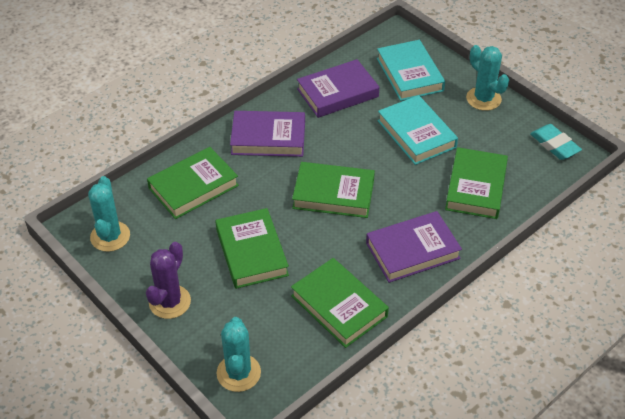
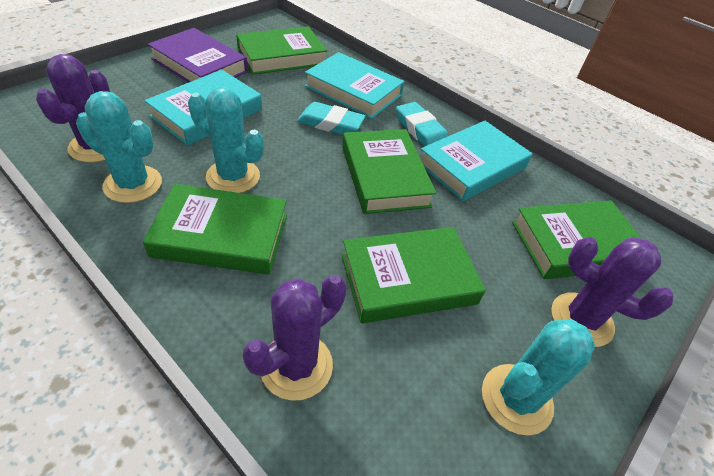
purple book: 3 -> 1
purple cactus: 1 -> 3
turquoise book: 2 -> 3
turquoise eraser: 1 -> 2

